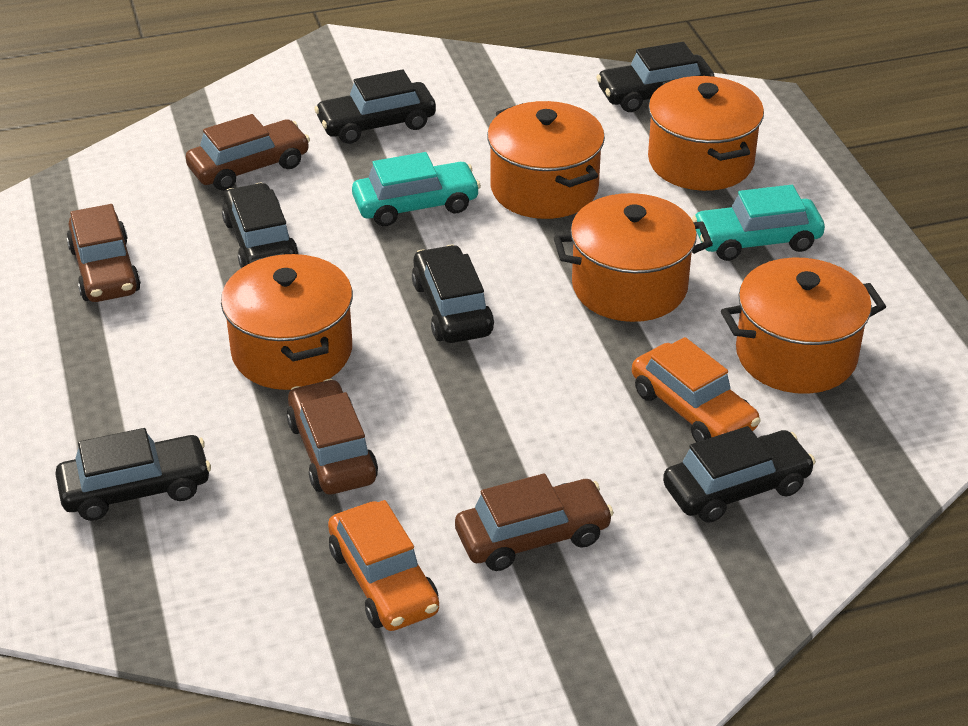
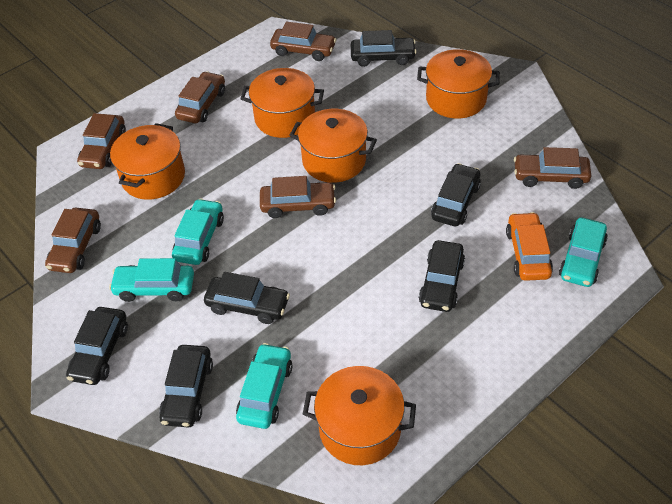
brown car: 4 -> 6
orange car: 2 -> 1
turquoise car: 2 -> 4

